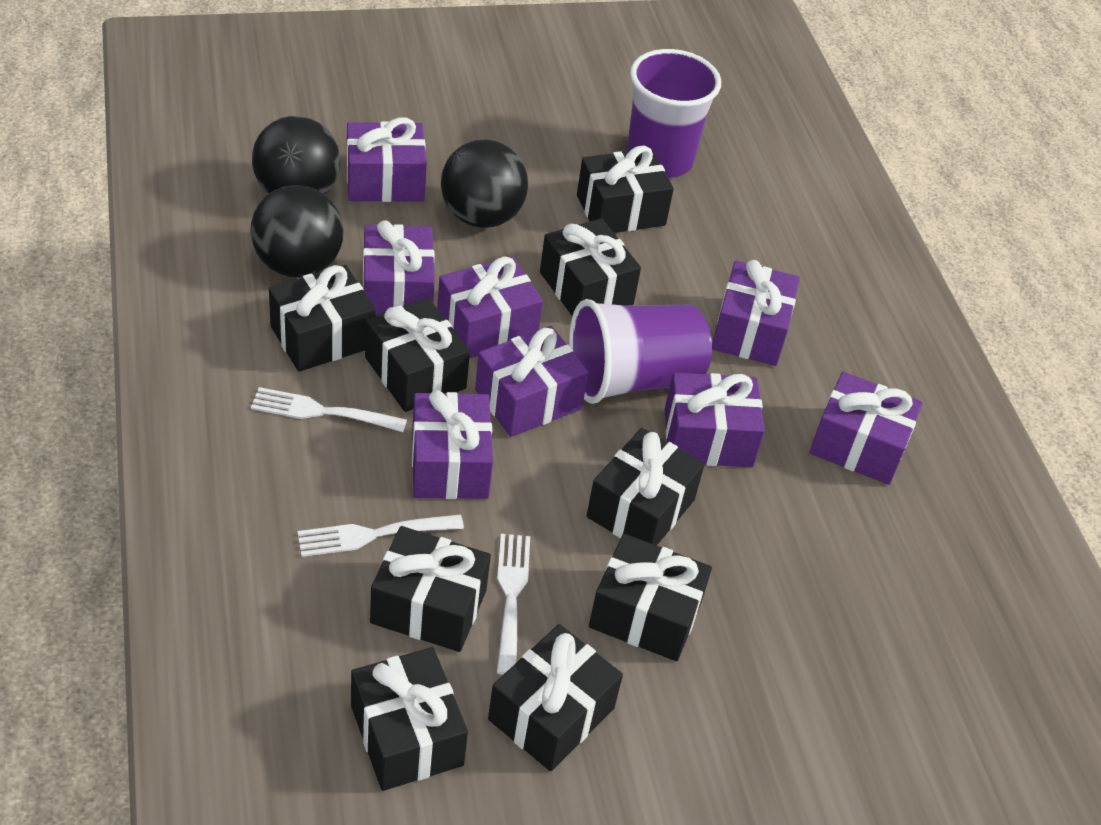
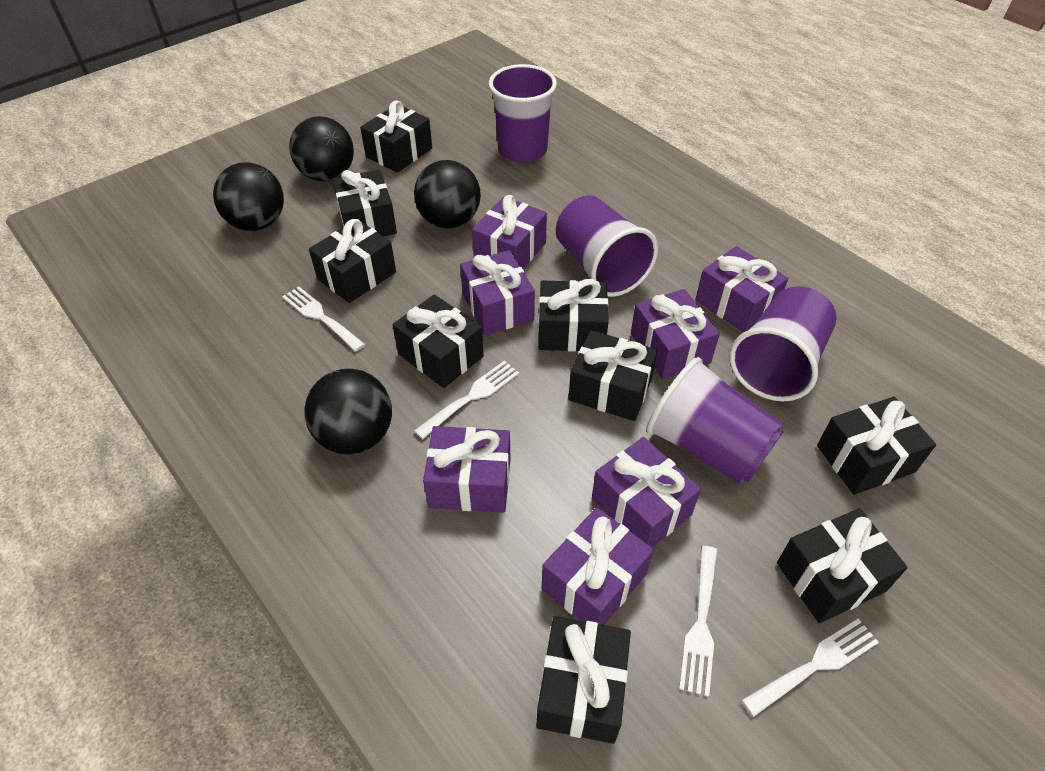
black ball: 3 -> 4
purple cup: 2 -> 4
purple gift: 8 -> 7
white fork: 3 -> 4

